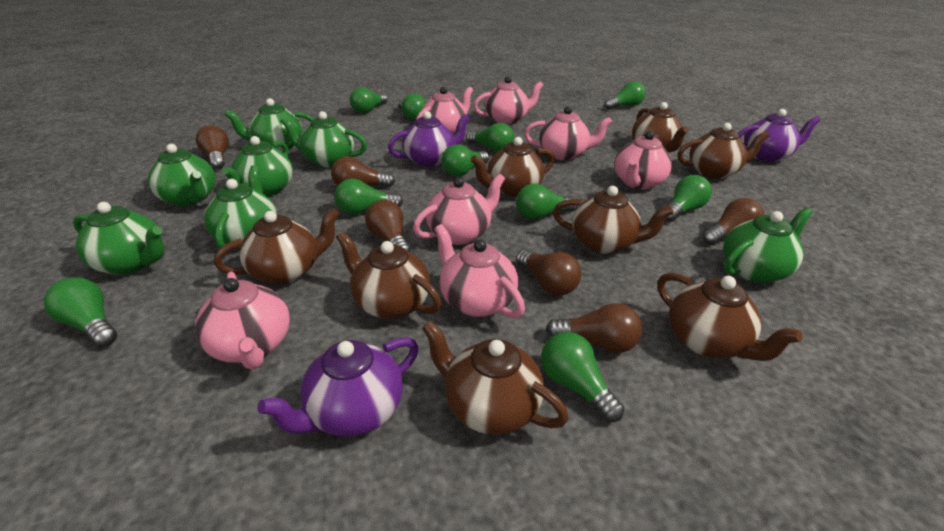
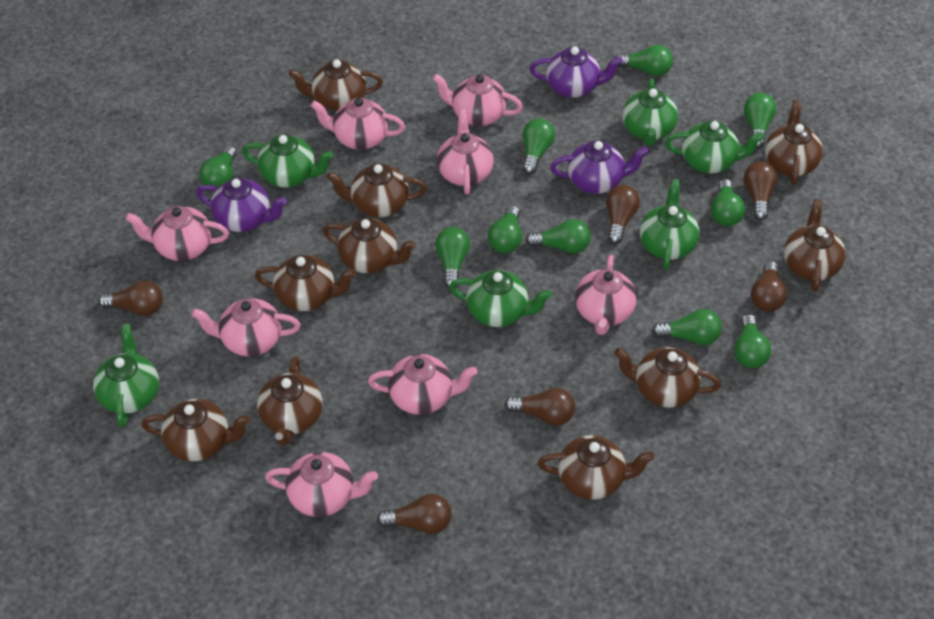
brown teapot: 8 -> 10
green teapot: 7 -> 6
pink teapot: 7 -> 8

